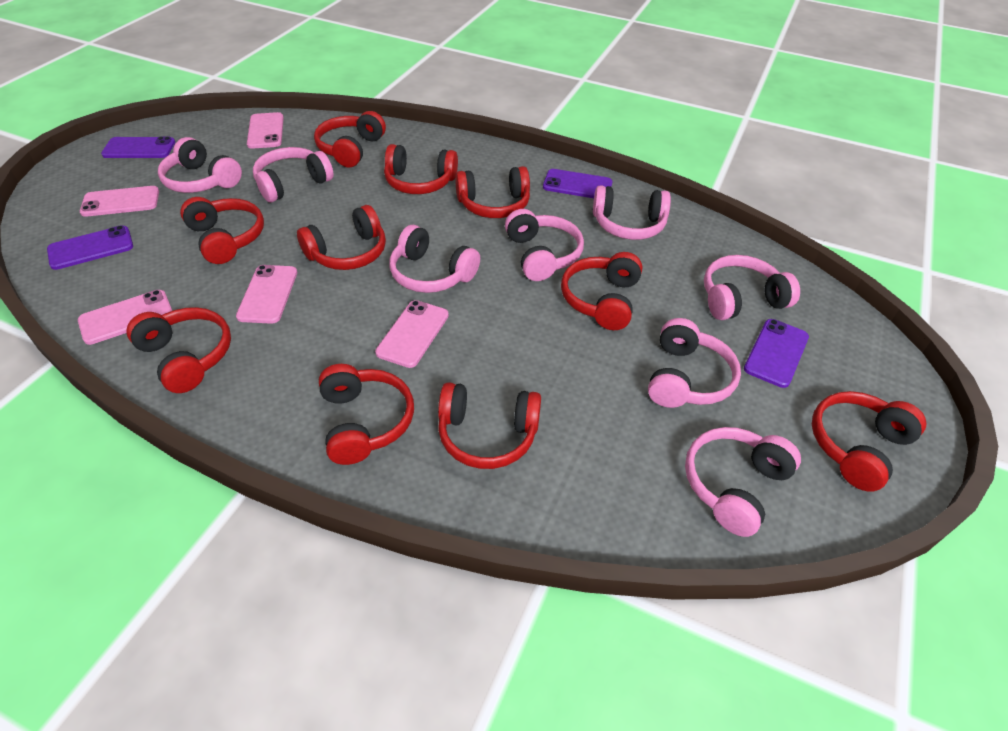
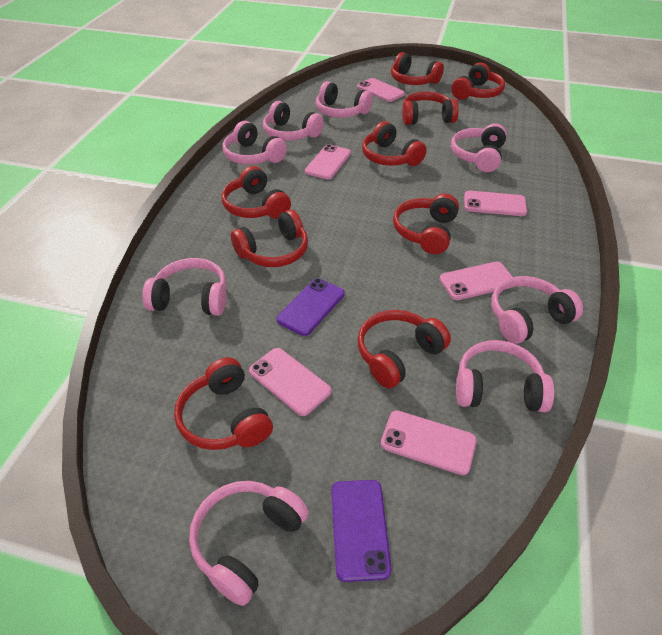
pink phone: 5 -> 6
purple phone: 4 -> 2
red headphones: 10 -> 9

